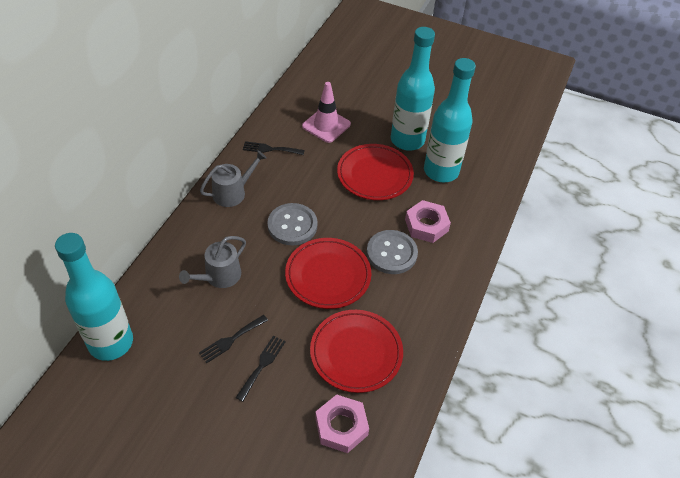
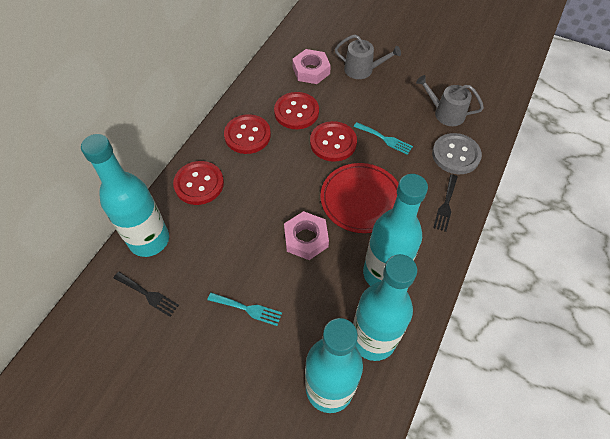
black fork: 3 -> 2
grey button: 2 -> 1
pink traffic cone: 1 -> 0
red button: 0 -> 4
red plate: 3 -> 1
turquoise bottle: 3 -> 4
turquoise fork: 0 -> 2

